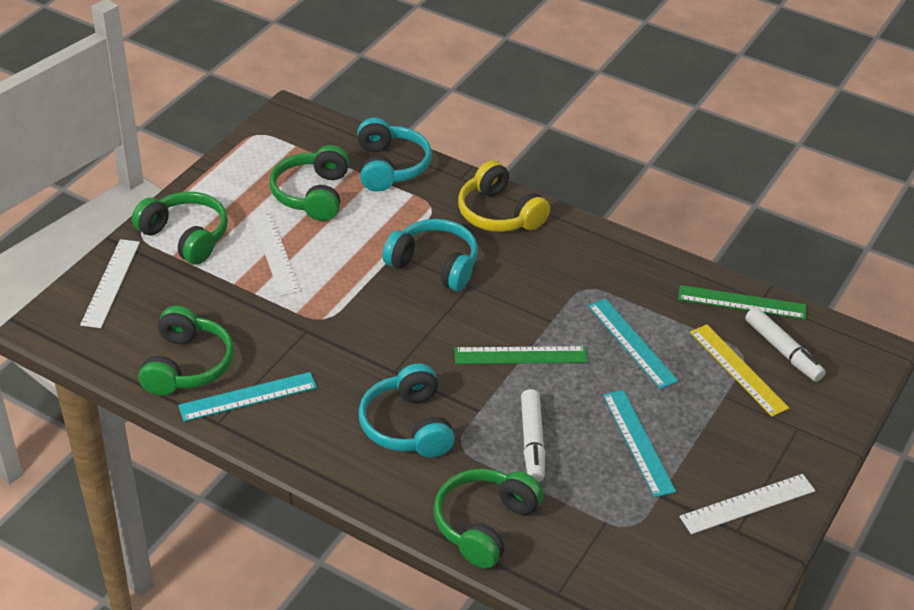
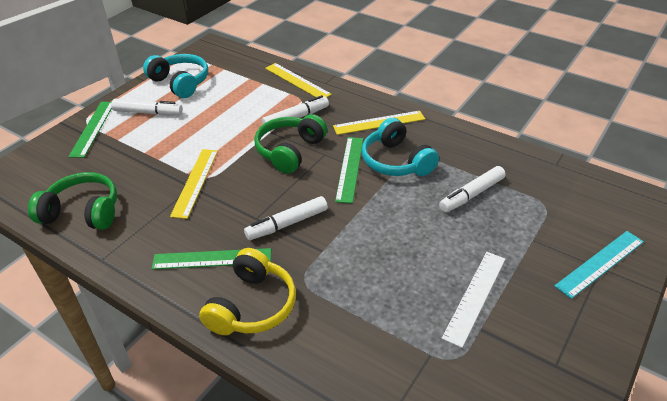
green headphones: 4 -> 2
green ruler: 2 -> 3
turquoise headphones: 3 -> 2
turquoise ruler: 3 -> 1
white marker: 2 -> 4
white ruler: 3 -> 1
yellow ruler: 1 -> 3

